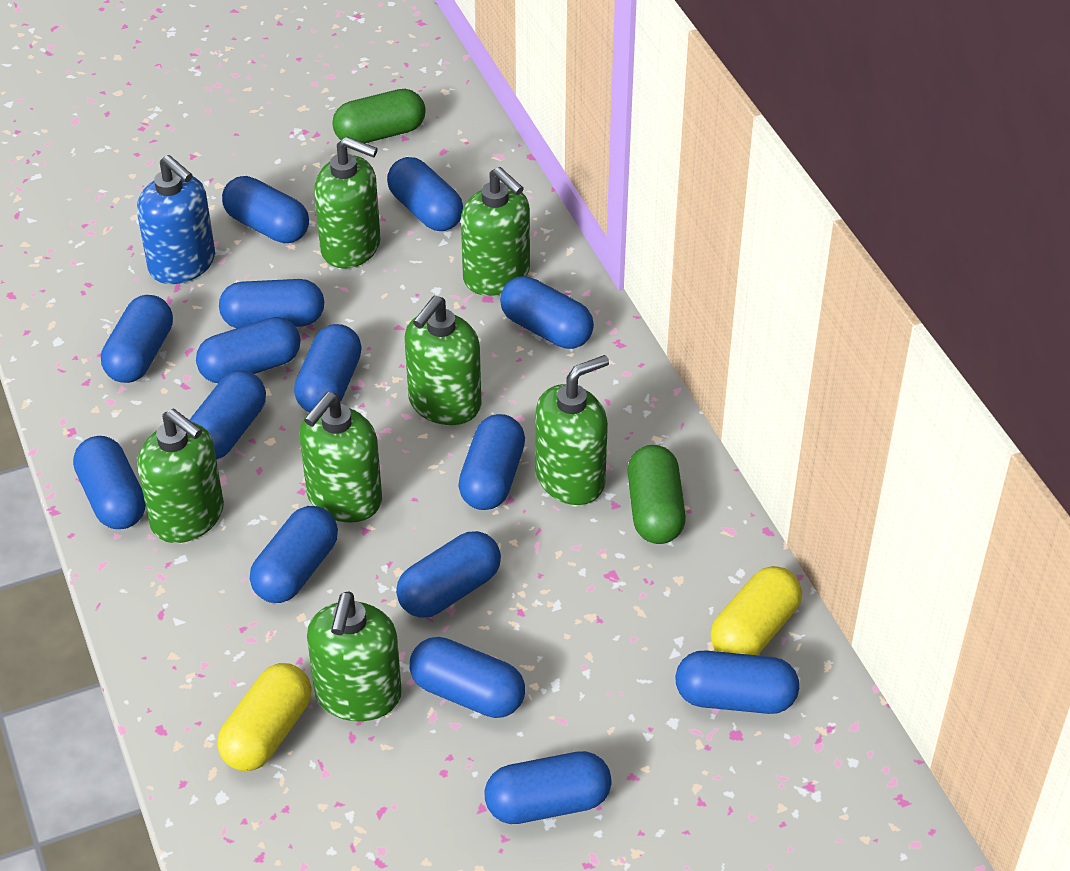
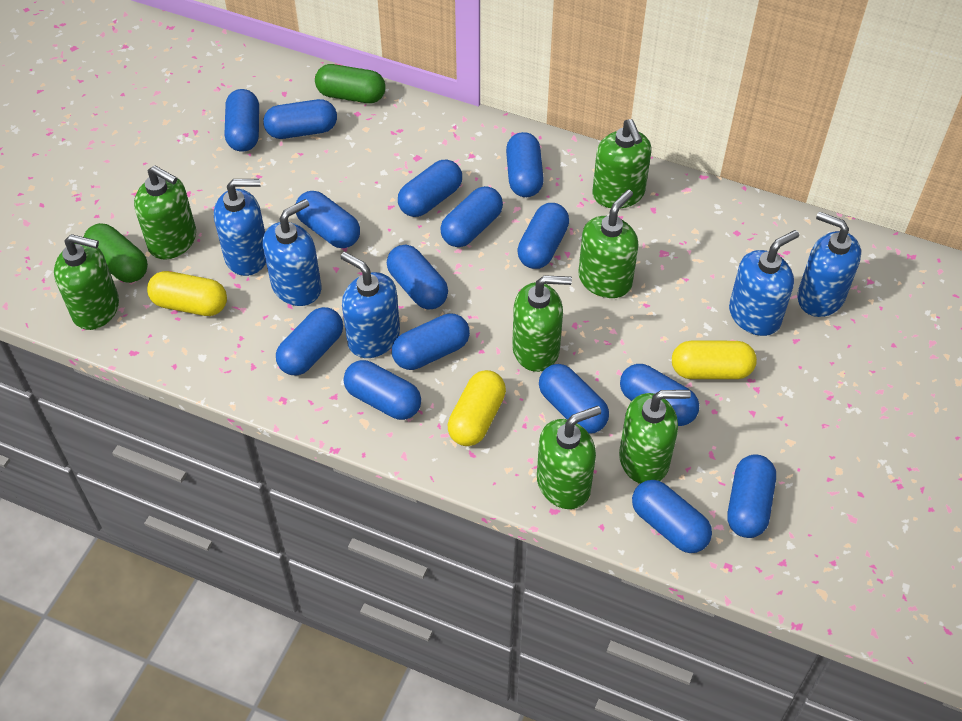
blue soap dispenser: 1 -> 5
yellow capsule: 2 -> 3

